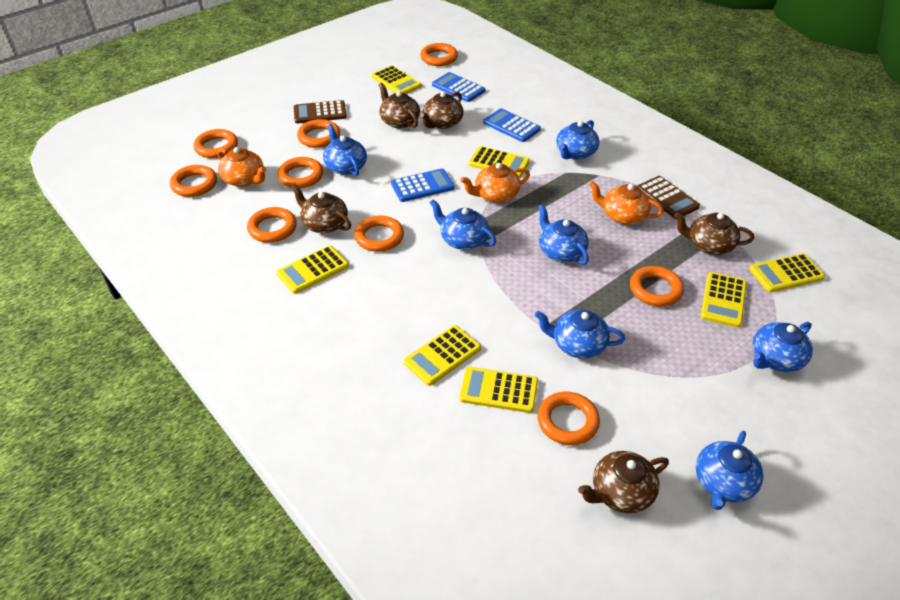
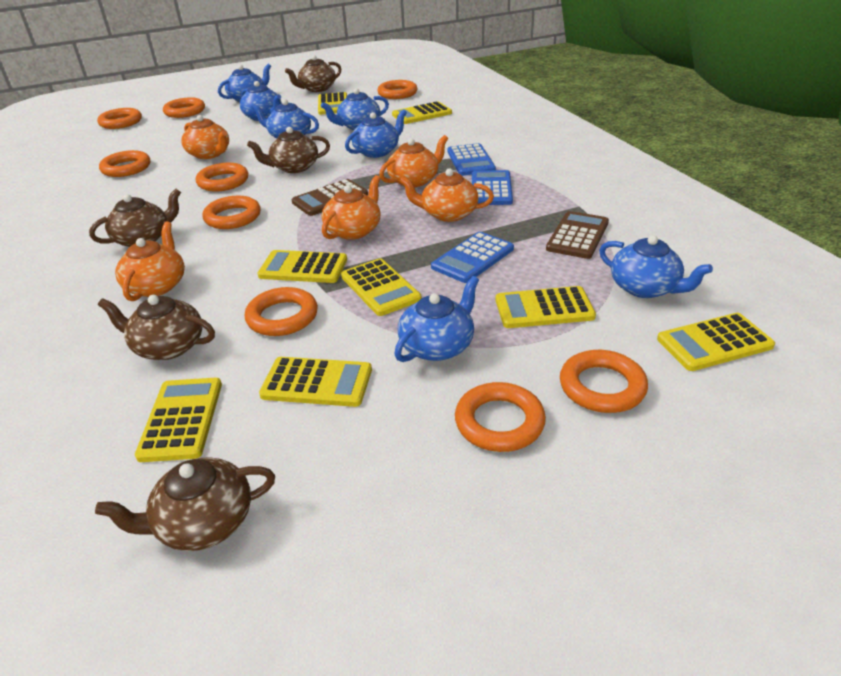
orange teapot: 3 -> 5
yellow calculator: 7 -> 8

